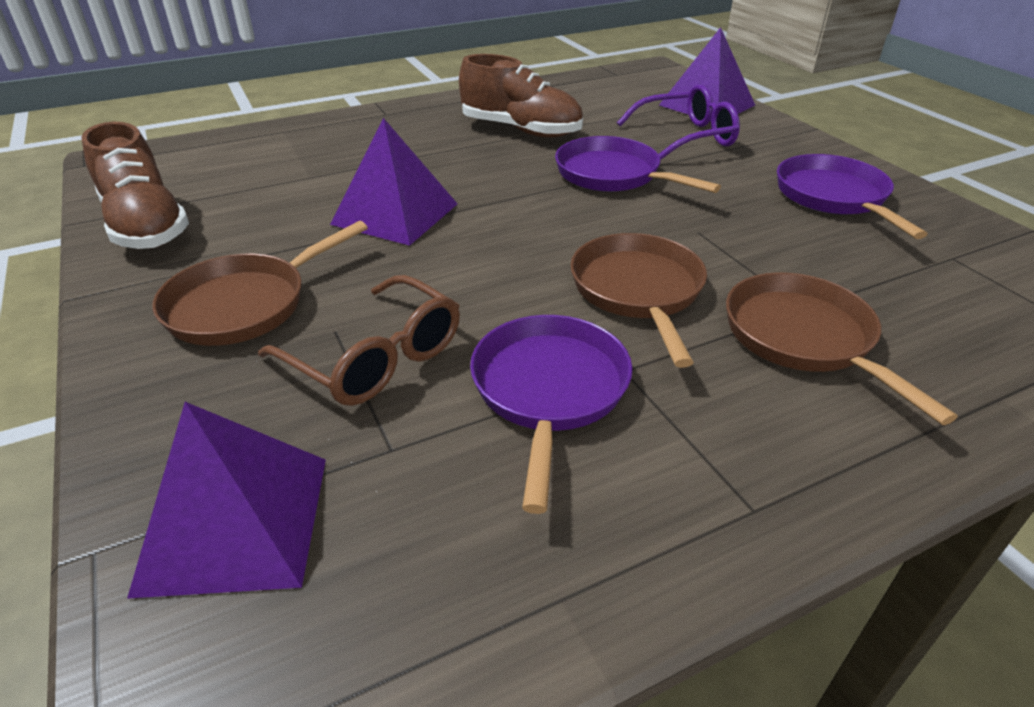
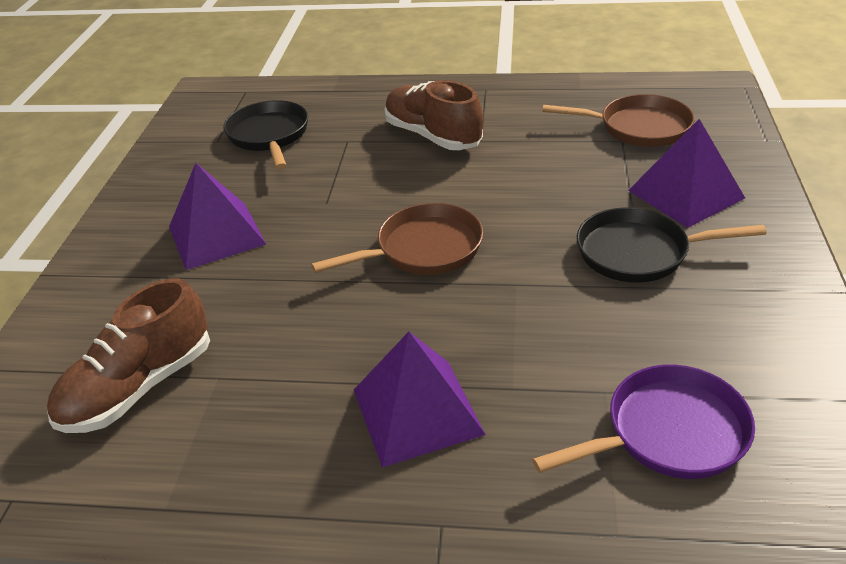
black pan: 0 -> 2
brown glasses: 1 -> 0
brown pan: 3 -> 2
purple glasses: 1 -> 0
purple pan: 3 -> 1

